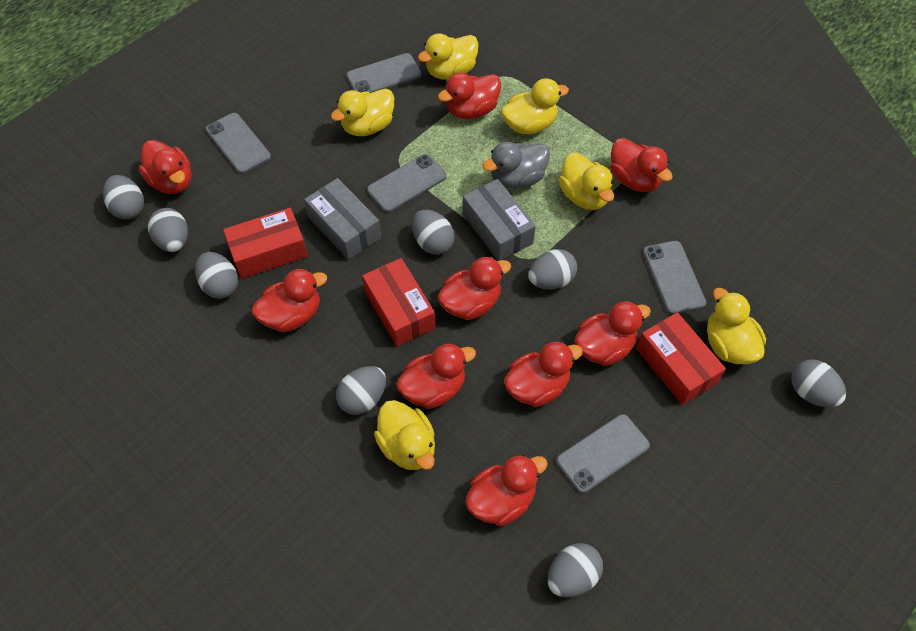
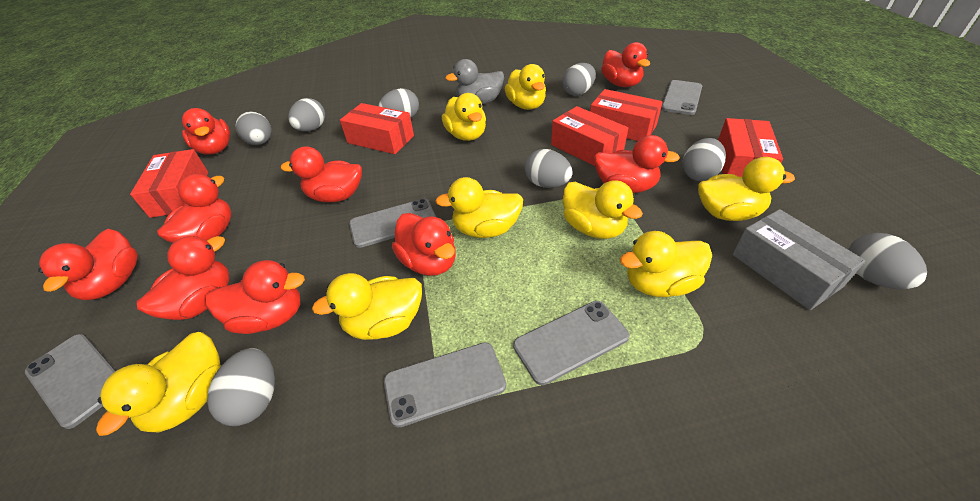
grey box: 2 -> 1
red box: 3 -> 5
yellow duck: 6 -> 8

